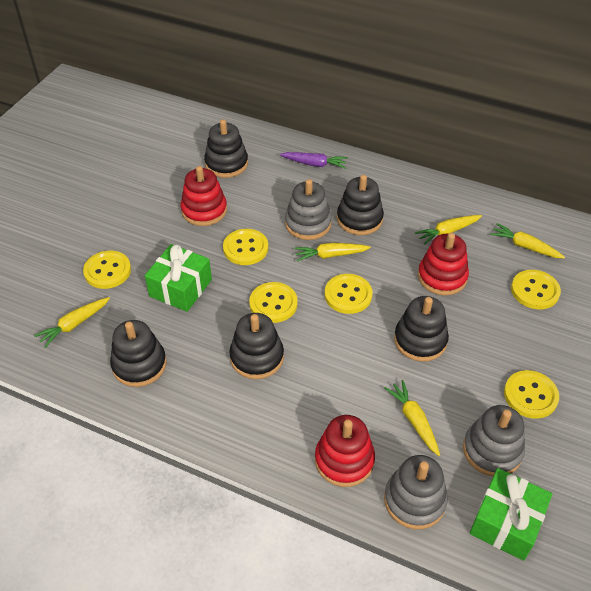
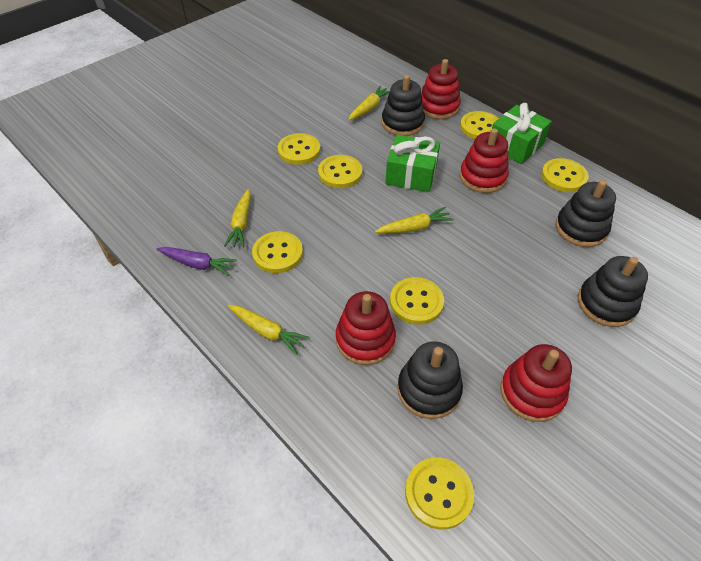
black stacking toy: 5 -> 4
grey stacking toy: 3 -> 0
red stacking toy: 3 -> 4
yellow button: 6 -> 7
yellow carrot: 5 -> 4

